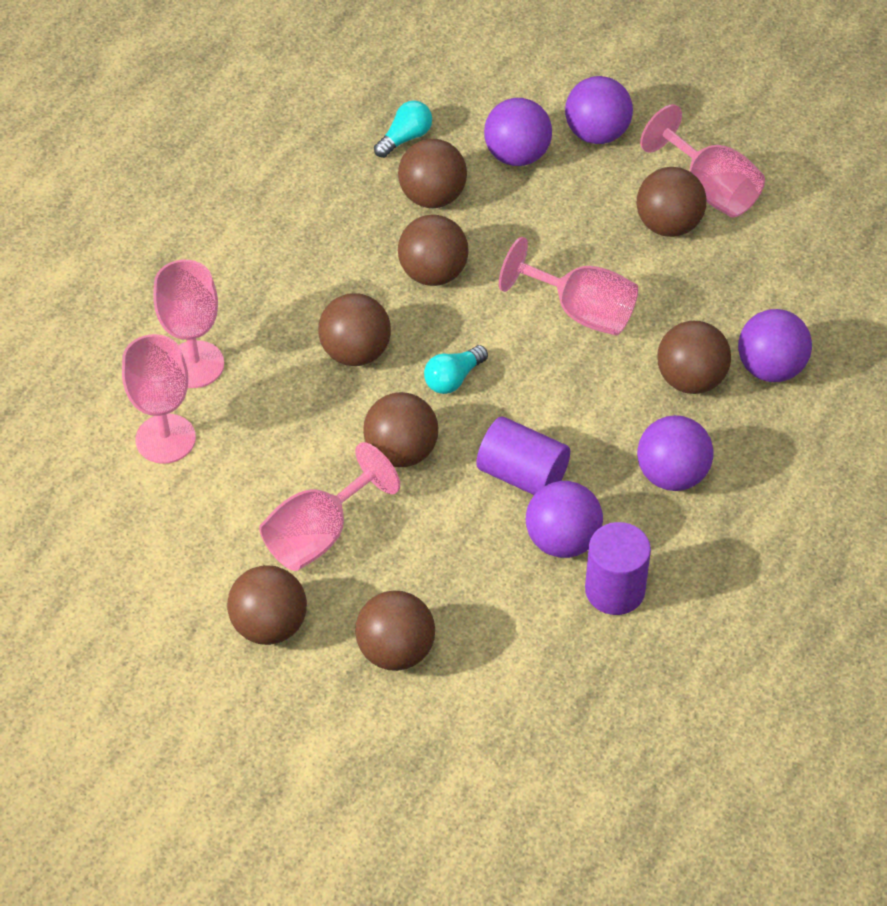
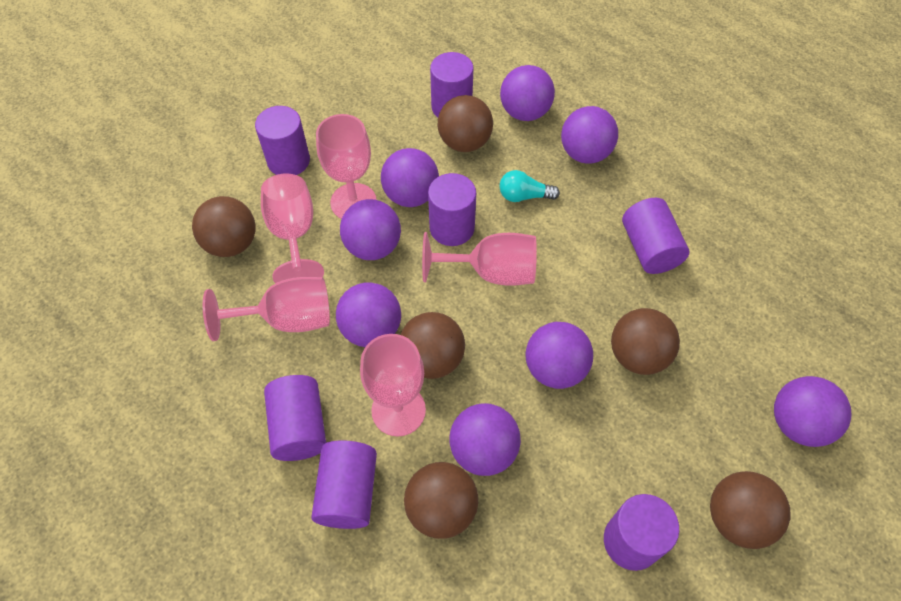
brown ball: 8 -> 6
purple ball: 5 -> 8
purple cylinder: 2 -> 7
turquoise light bulb: 2 -> 1

